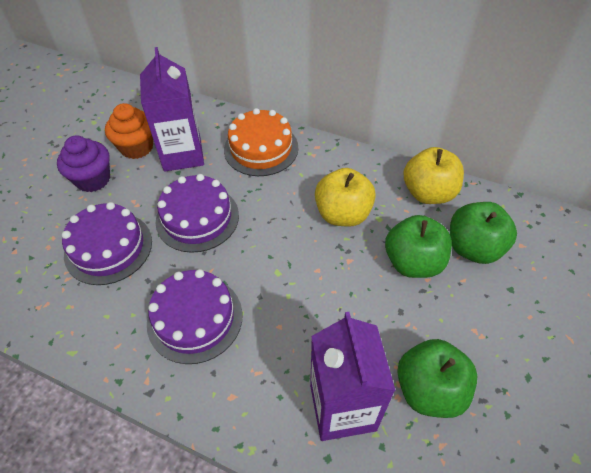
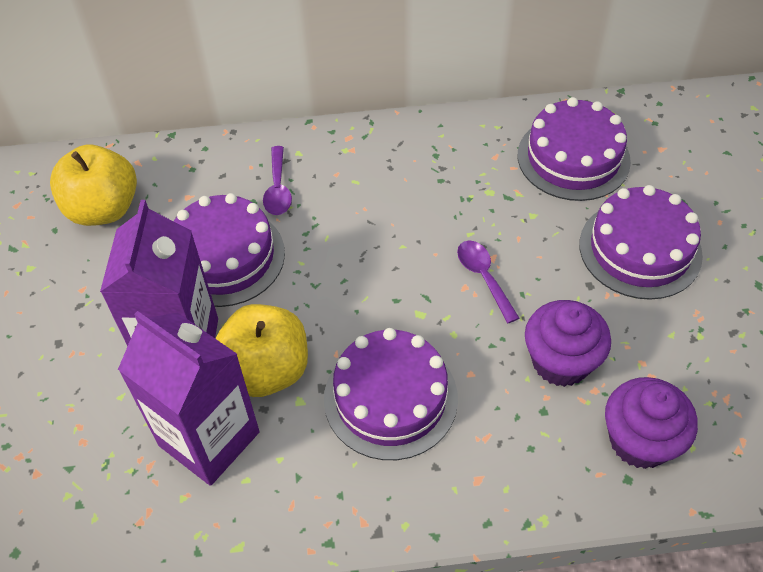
green apple: 3 -> 0
orange cake: 1 -> 0
orange cupcake: 1 -> 0
purple cake: 3 -> 4
purple cupcake: 1 -> 2
purple spoon: 0 -> 2

